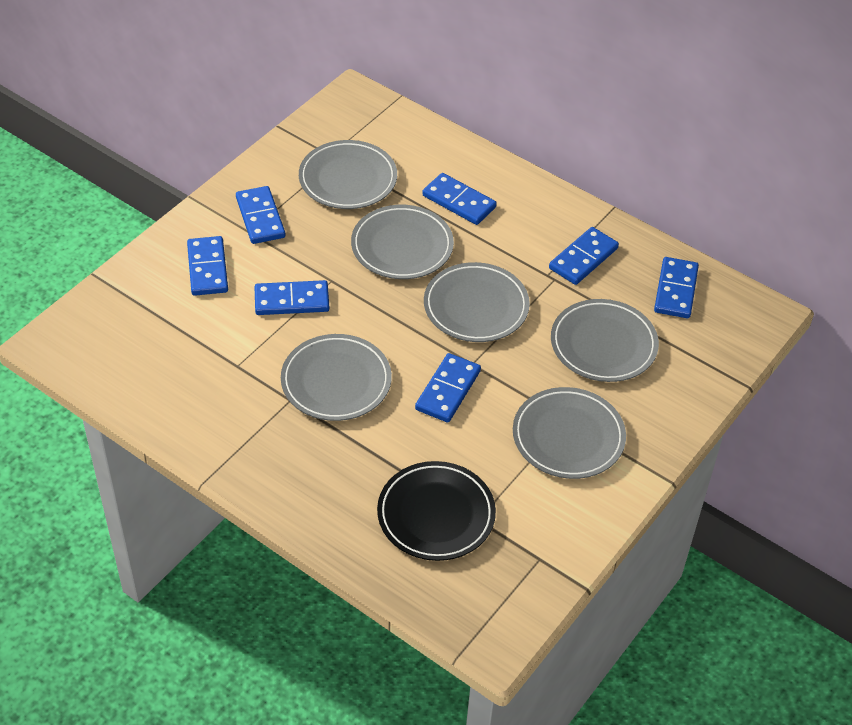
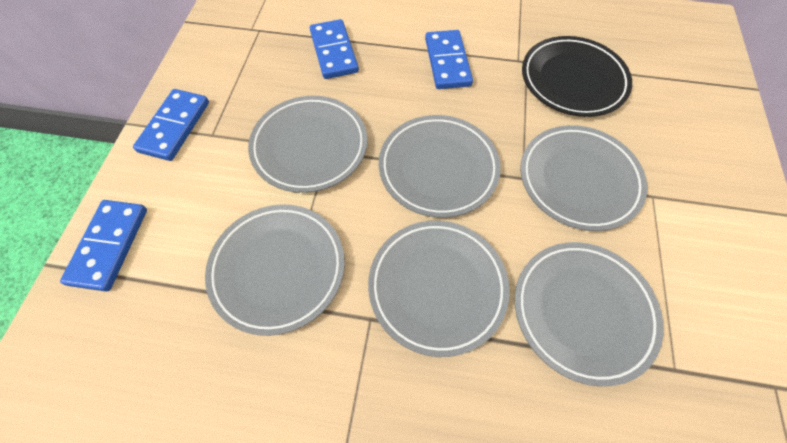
blue domino: 7 -> 4

